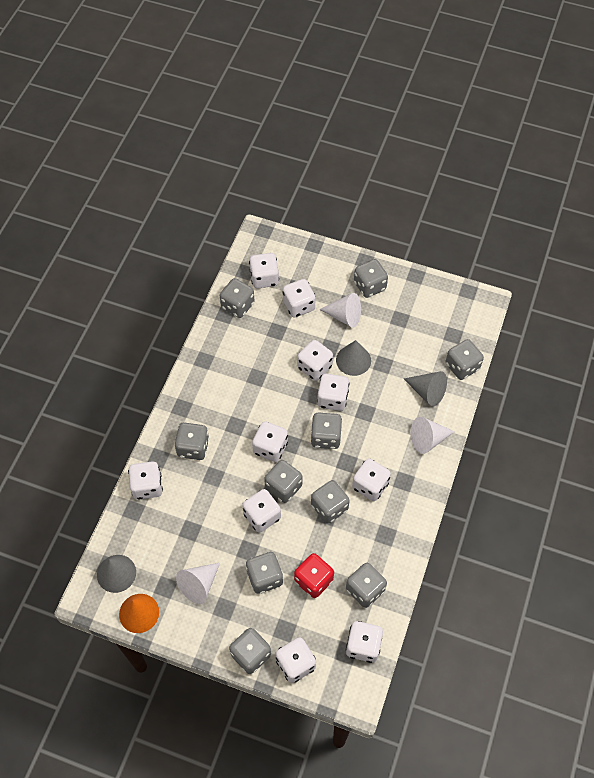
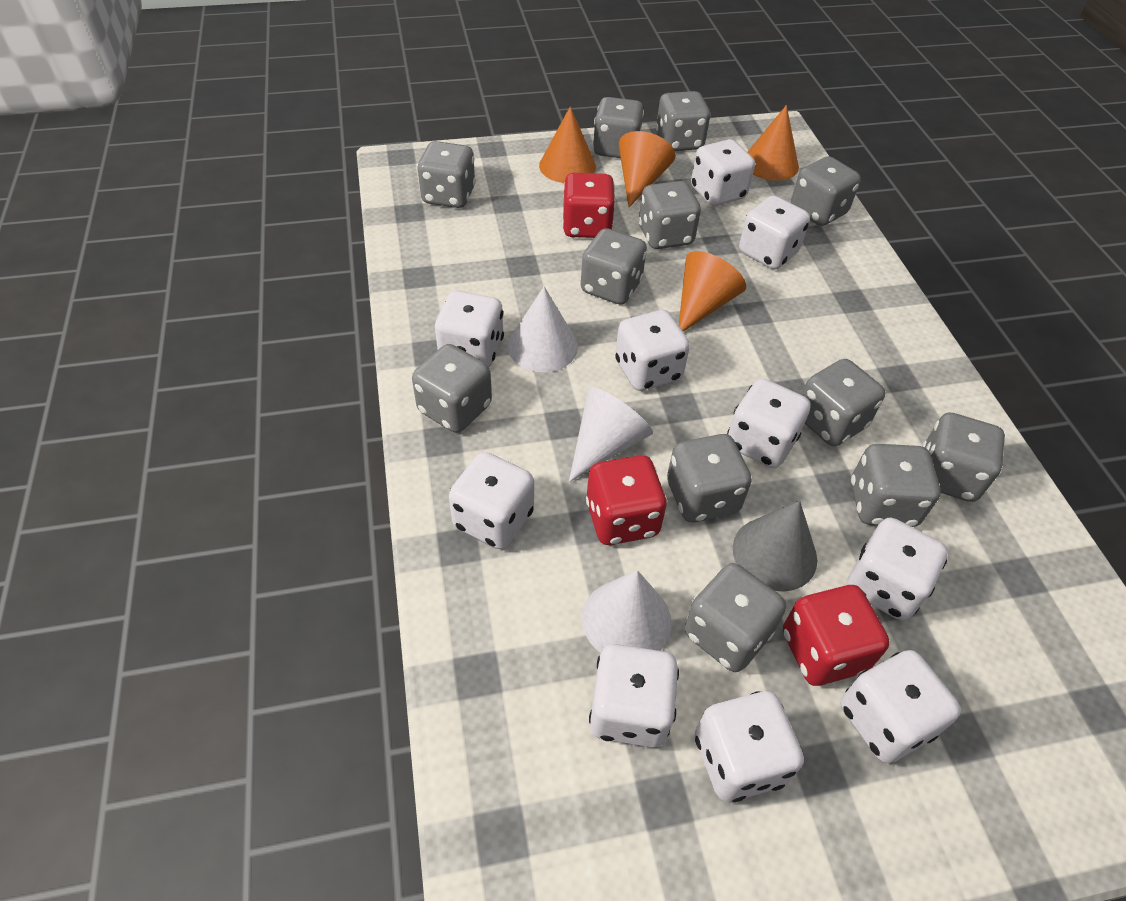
grey cone: 3 -> 1
grey dice: 10 -> 12
orange cone: 1 -> 4
red dice: 1 -> 3

